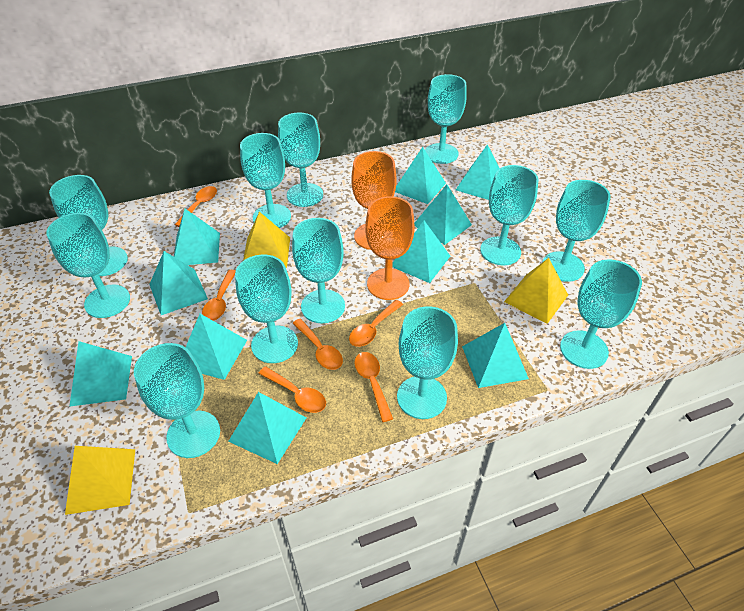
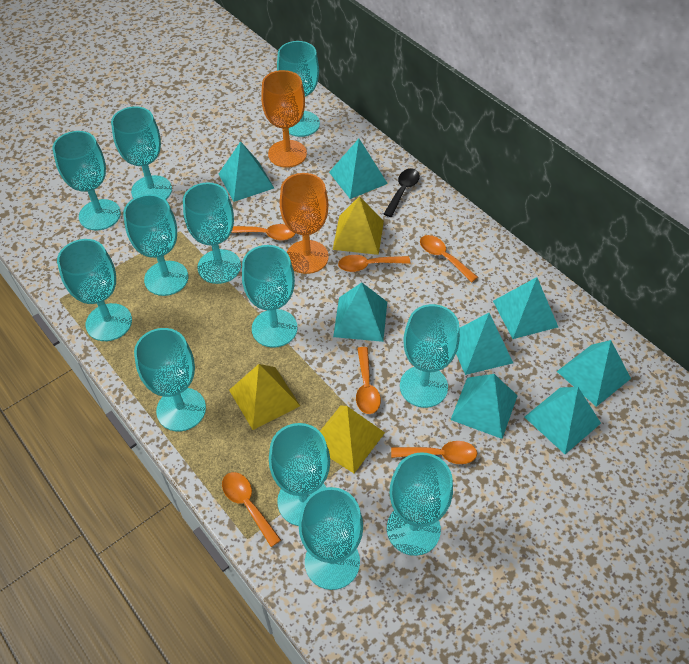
black spoon: 0 -> 1
turquoise pyramid: 10 -> 8

